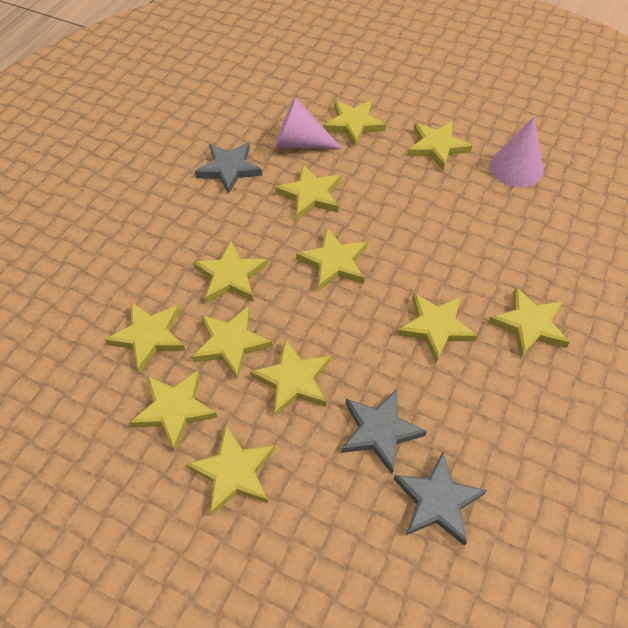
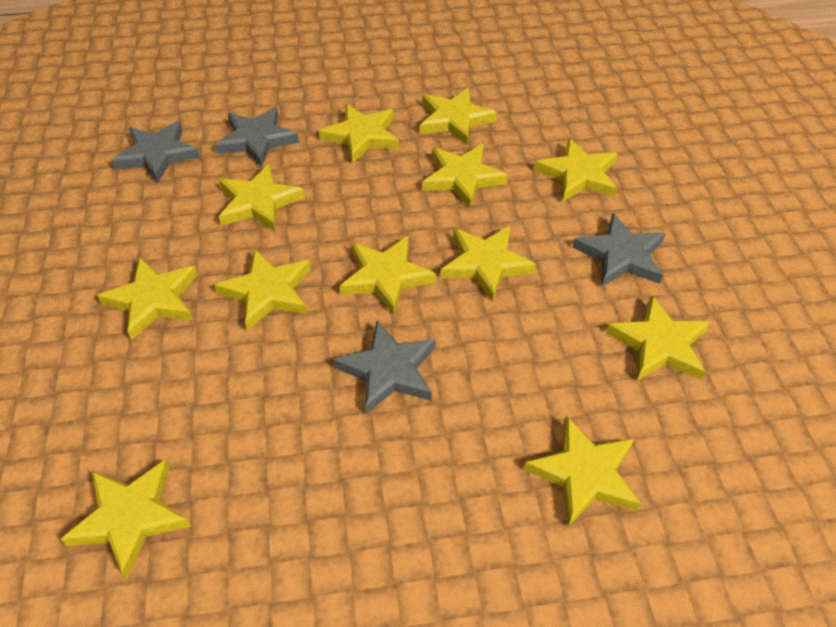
grey star: 3 -> 4
pink cone: 2 -> 0

